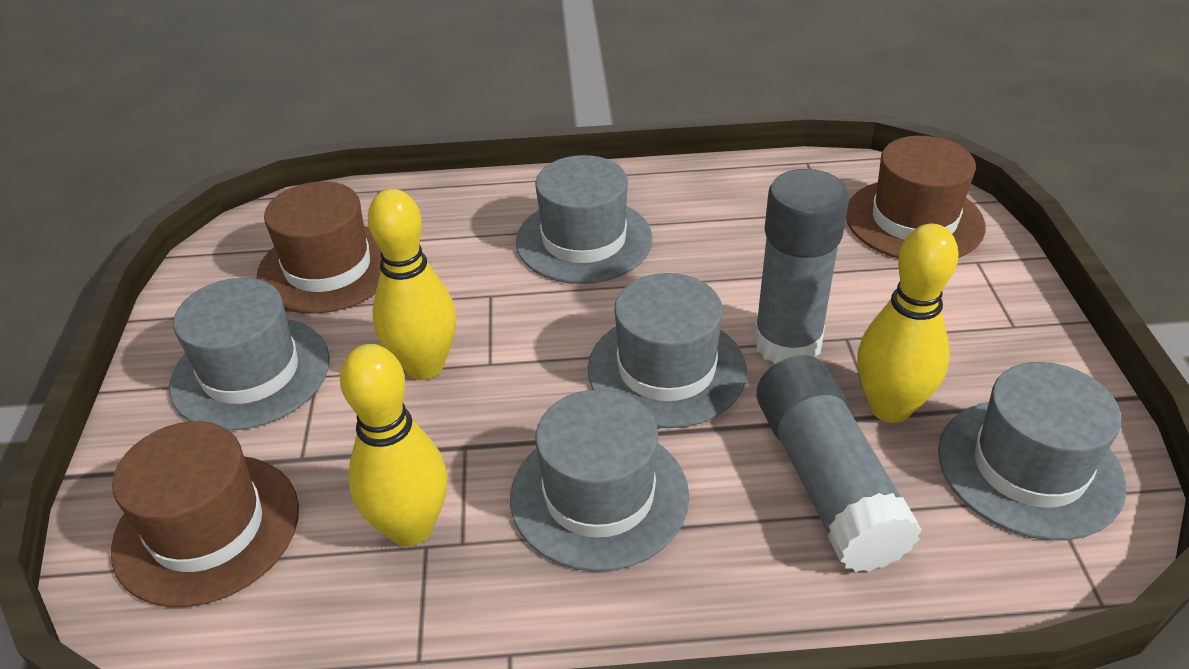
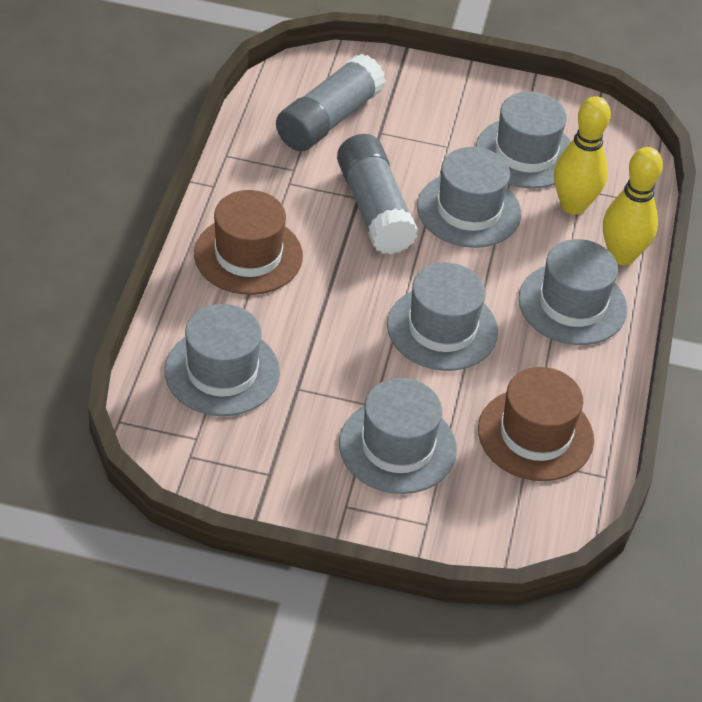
brown hat: 3 -> 2
grey hat: 5 -> 6
yellow bowling pin: 3 -> 2

